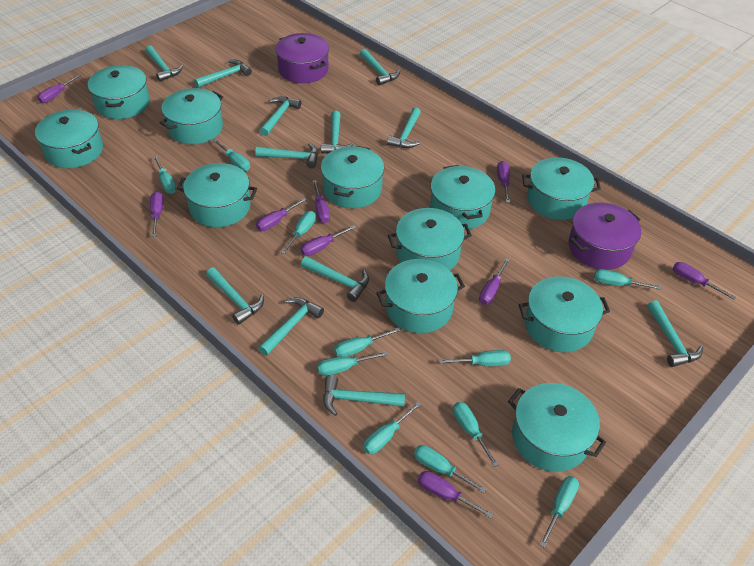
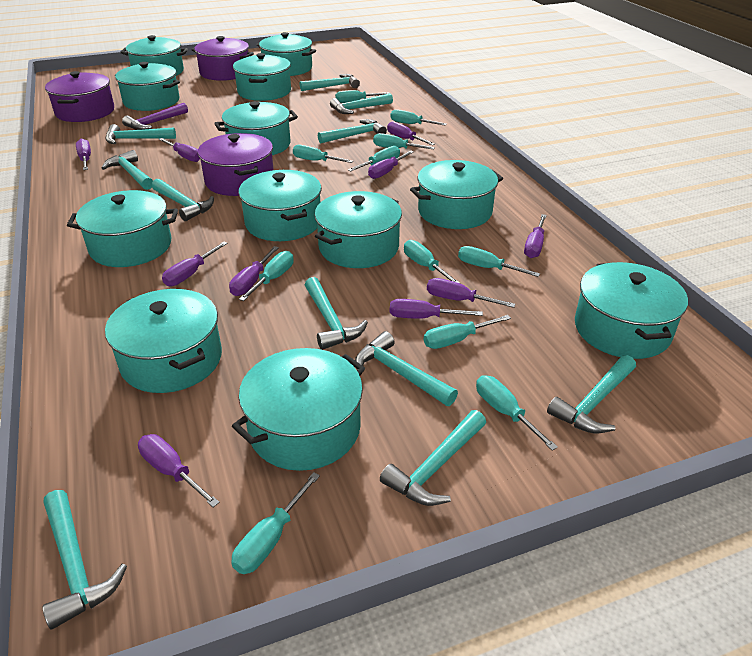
purple hammer: 0 -> 1
purple pot: 2 -> 3
purple screwdriver: 9 -> 10
turquoise hammer: 12 -> 11
turquoise pot: 11 -> 12

